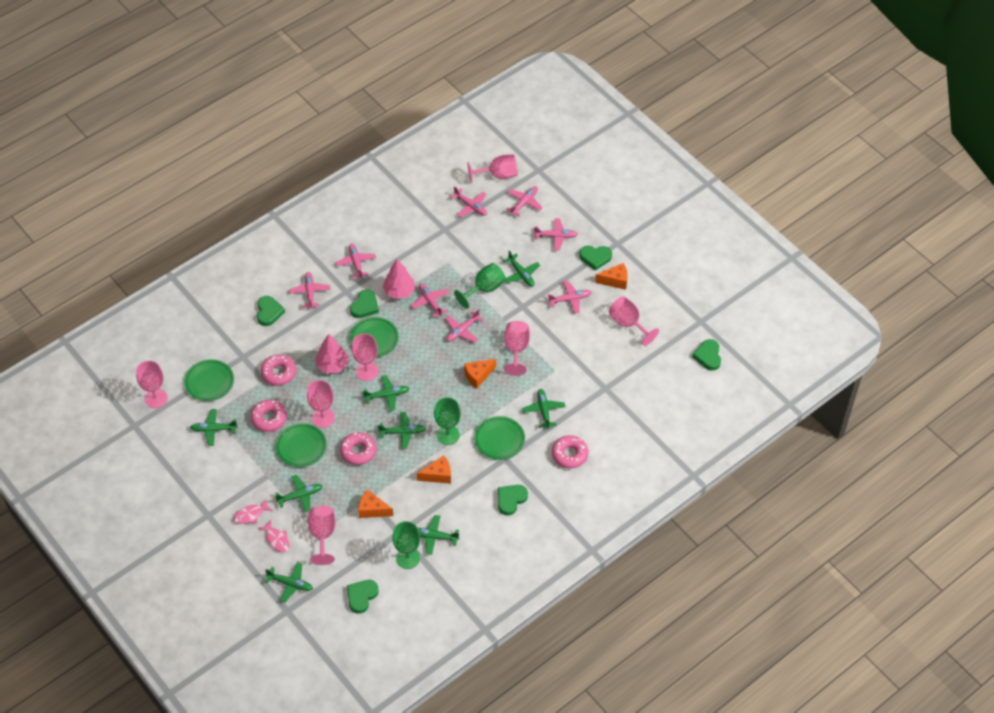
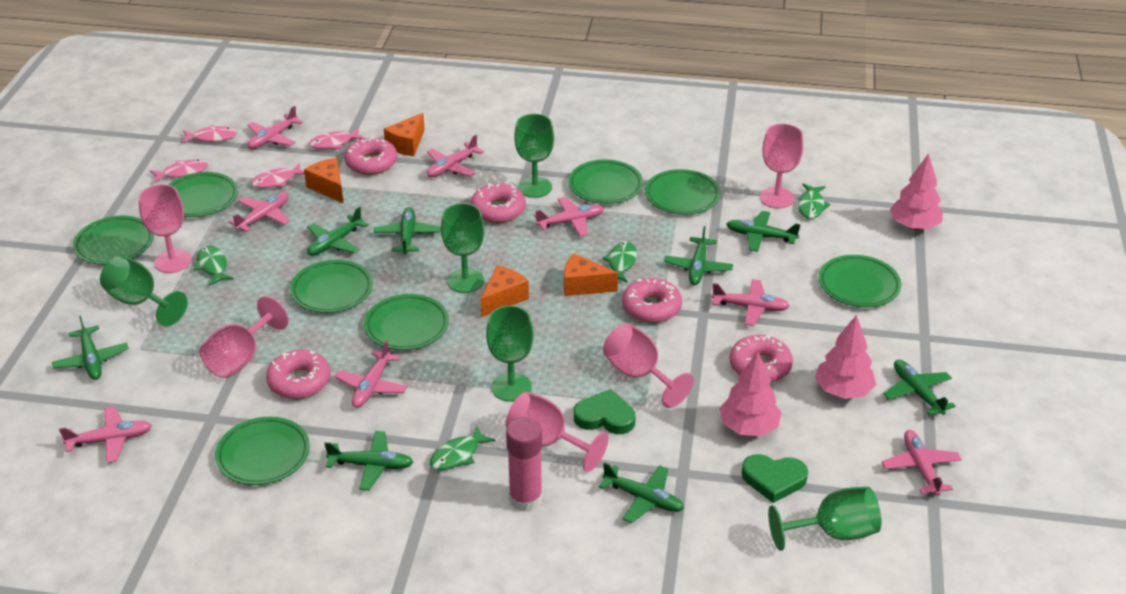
green fish: 0 -> 4
green goblet: 3 -> 5
green heart: 6 -> 2
green plate: 4 -> 8
pink donut: 4 -> 5
pink fish: 2 -> 4
pink glue stick: 0 -> 1
pink goblet: 7 -> 5
pink tree: 2 -> 3

